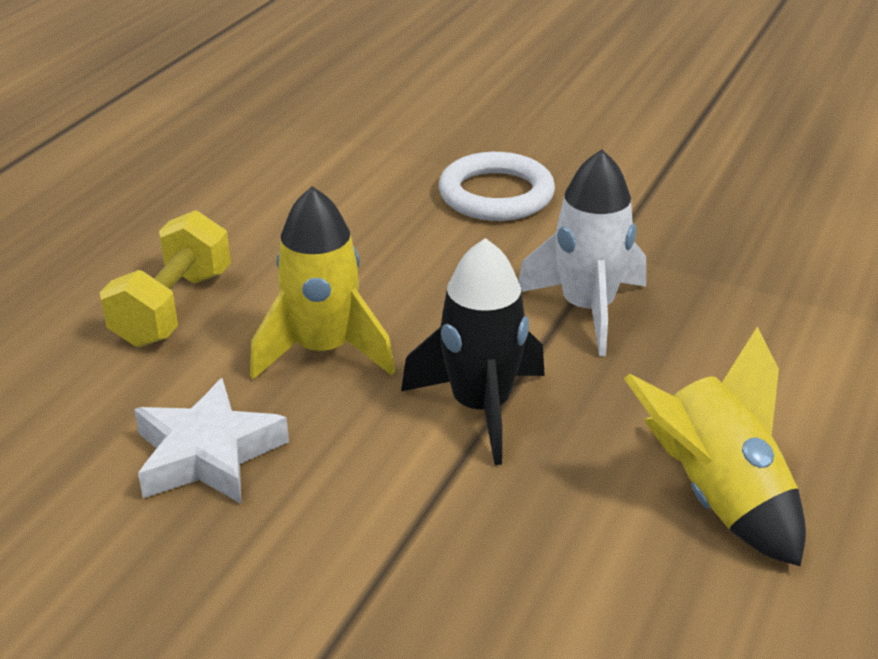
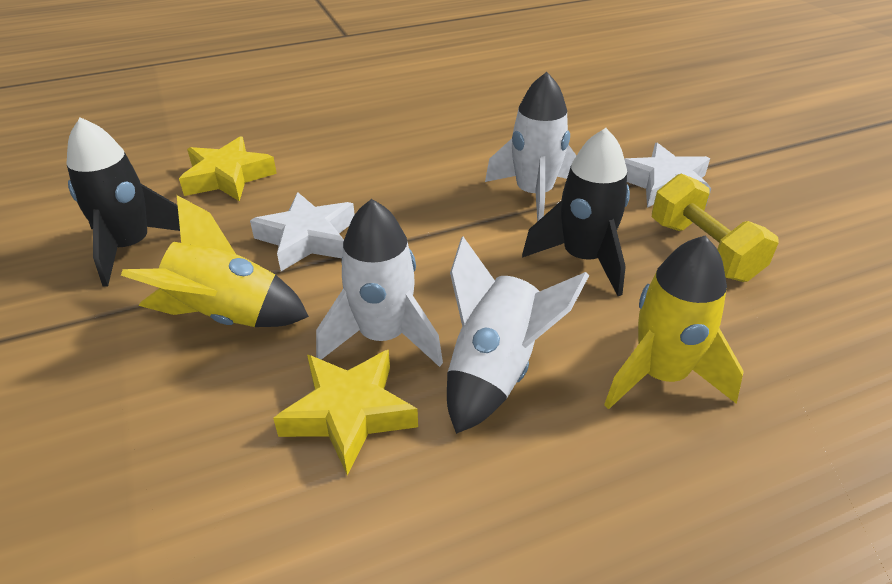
black rocket: 1 -> 2
white ring: 1 -> 0
white rocket: 1 -> 3
white star: 1 -> 2
yellow star: 0 -> 2

